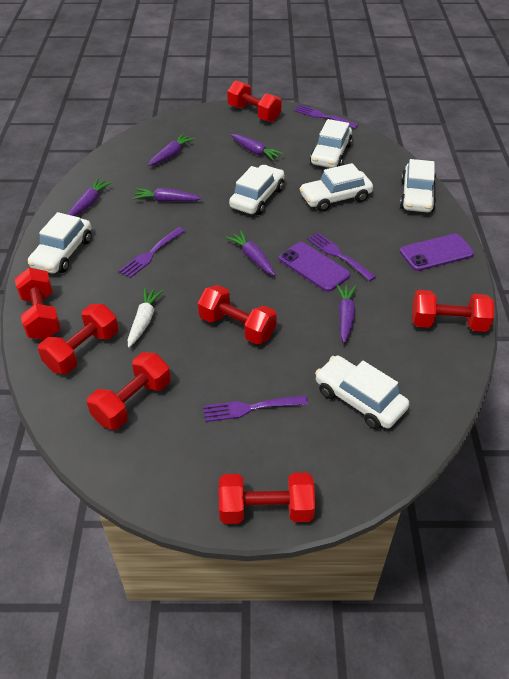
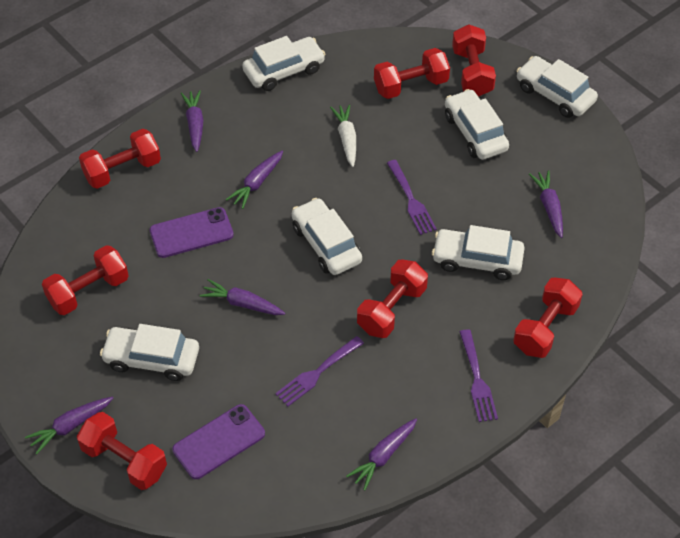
purple fork: 4 -> 3

